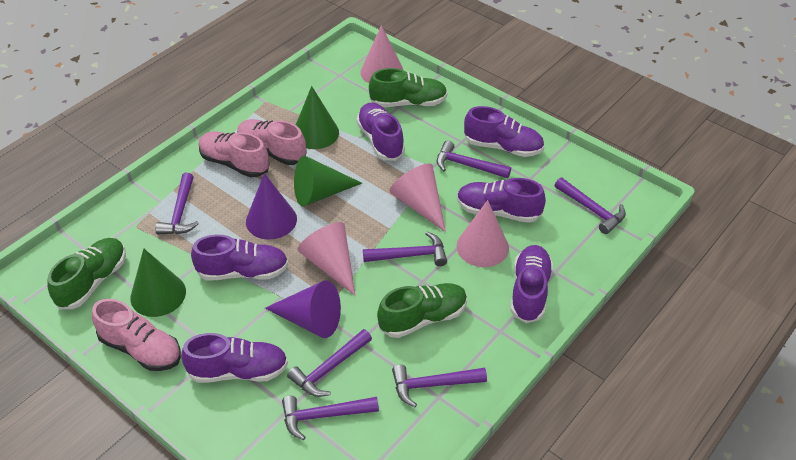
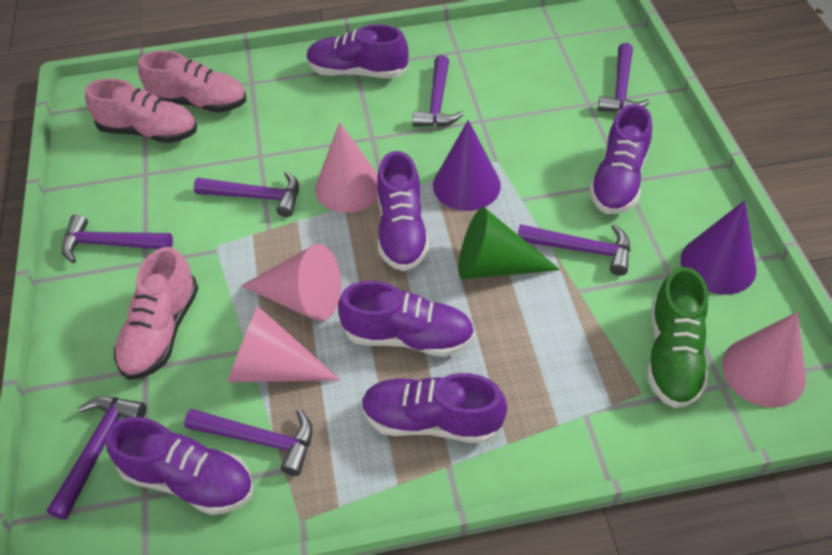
green cone: 3 -> 1
green shoe: 3 -> 1

